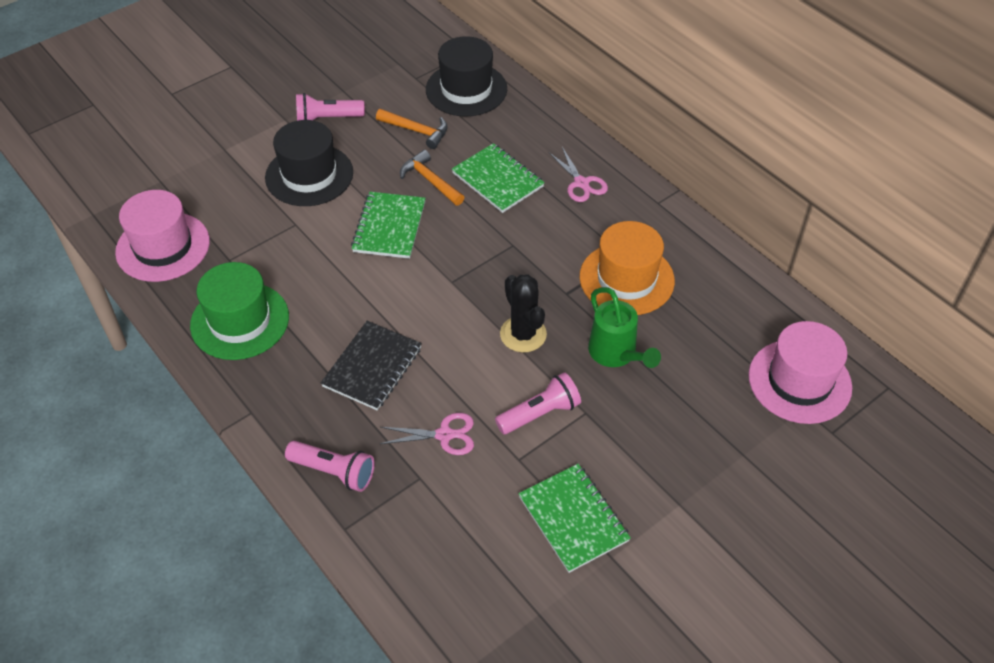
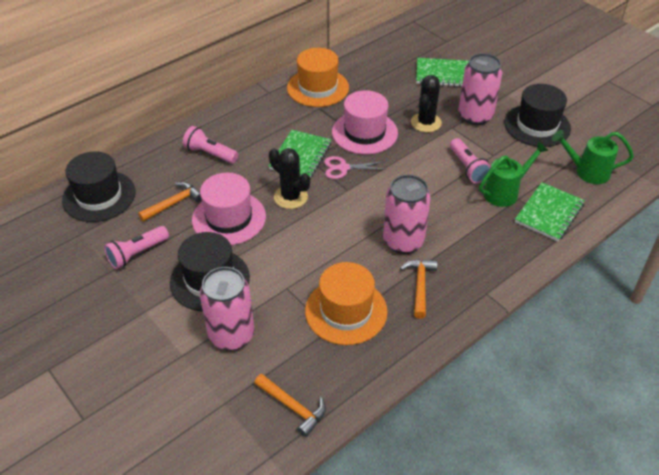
black cactus: 1 -> 2
black hat: 2 -> 3
black notebook: 1 -> 0
green hat: 1 -> 0
green watering can: 1 -> 2
orange hammer: 2 -> 3
orange hat: 1 -> 2
pink can: 0 -> 3
pink scissors: 2 -> 1

